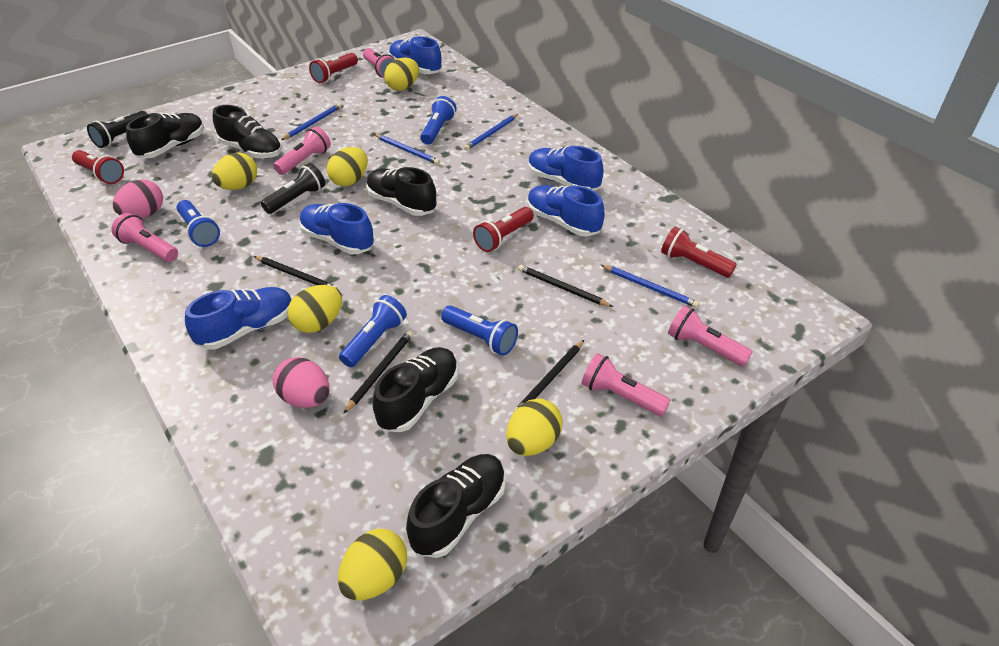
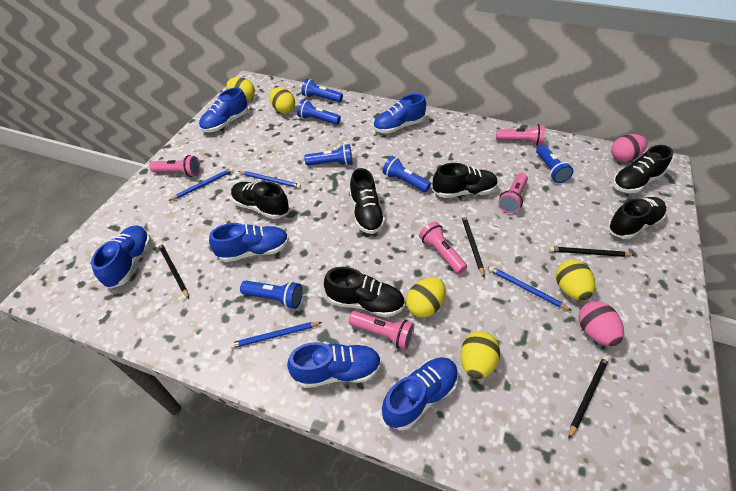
black flashlight: 2 -> 0
black shoe: 5 -> 6
blue flashlight: 4 -> 6
blue shoe: 5 -> 6
red flashlight: 4 -> 0
yellow egg: 6 -> 5

